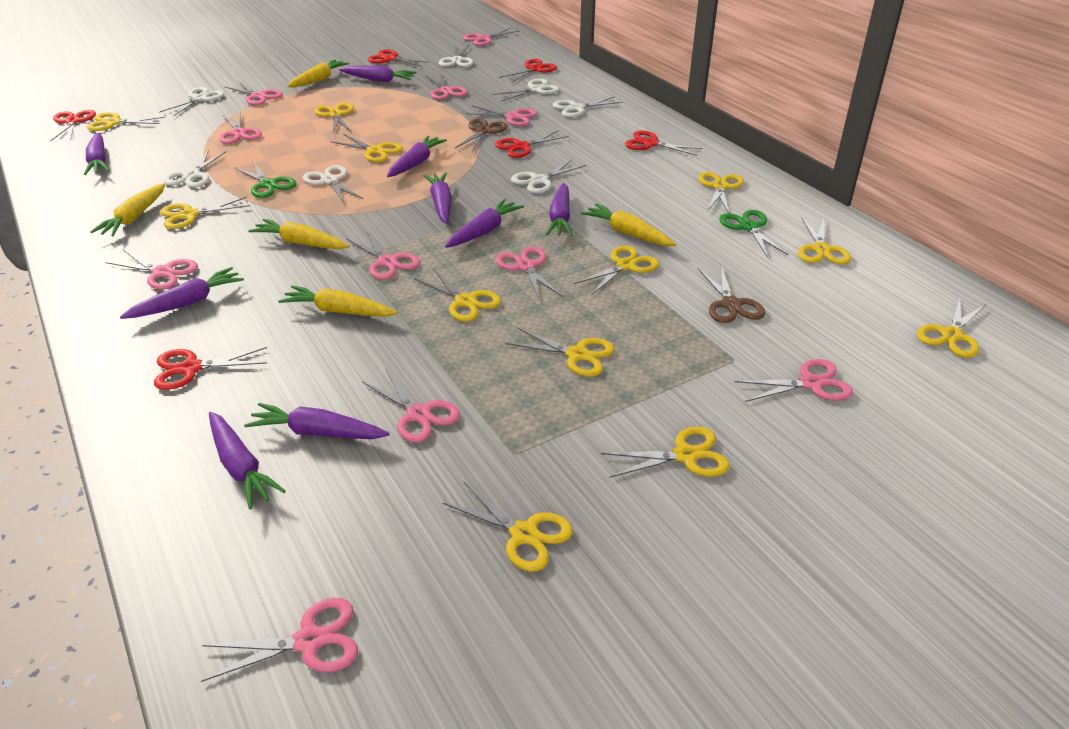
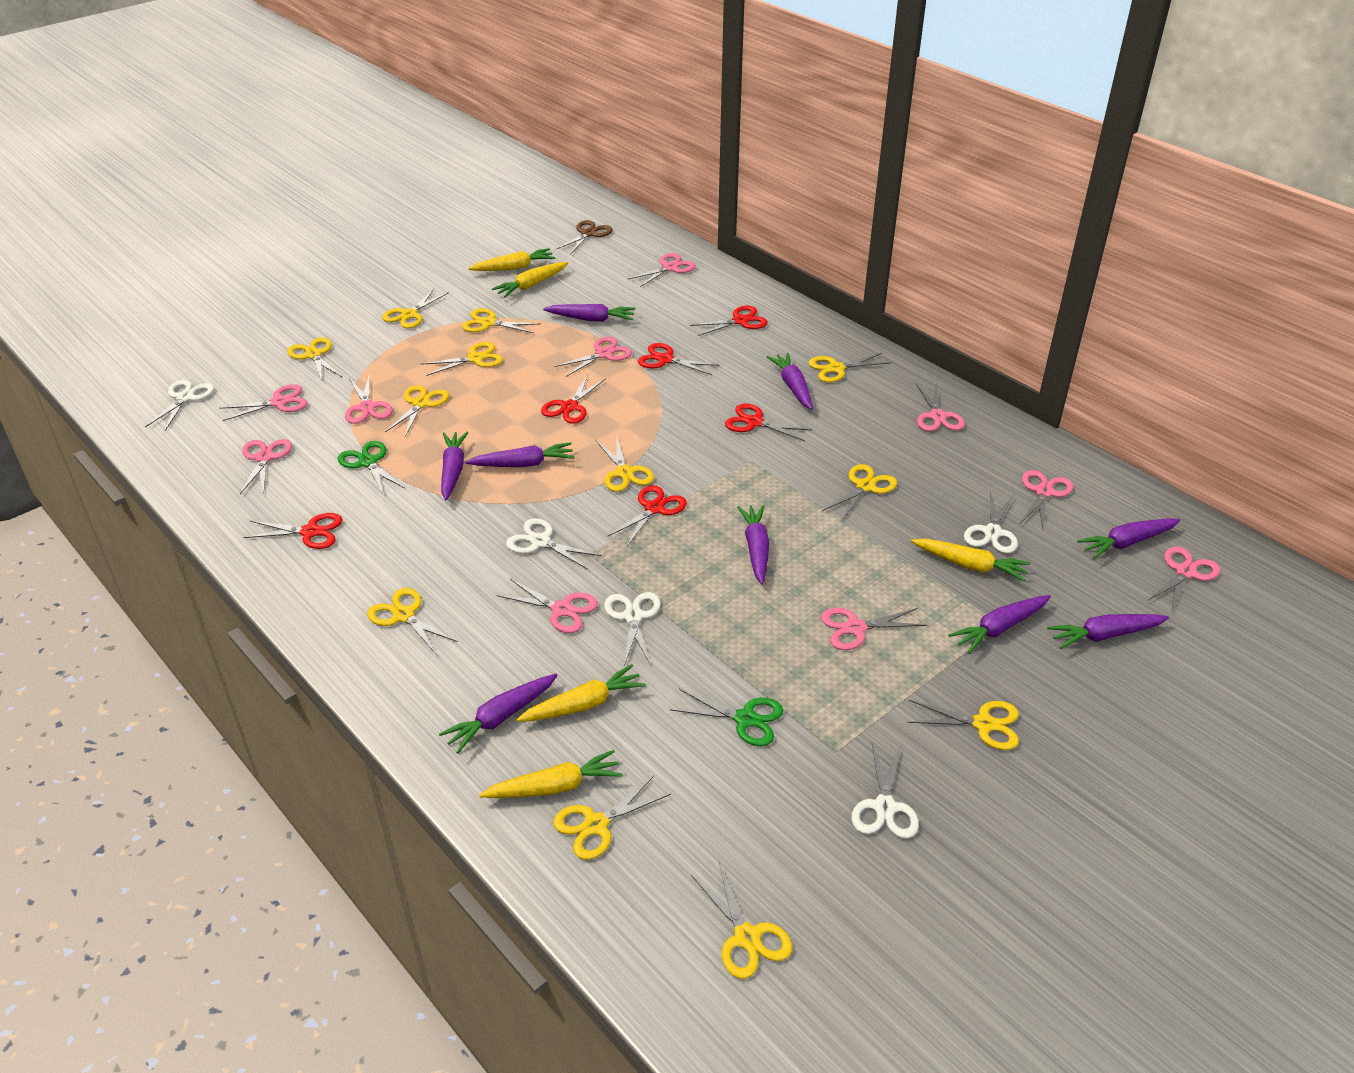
brown scissors: 2 -> 1
pink scissors: 11 -> 10
white scissors: 7 -> 5

